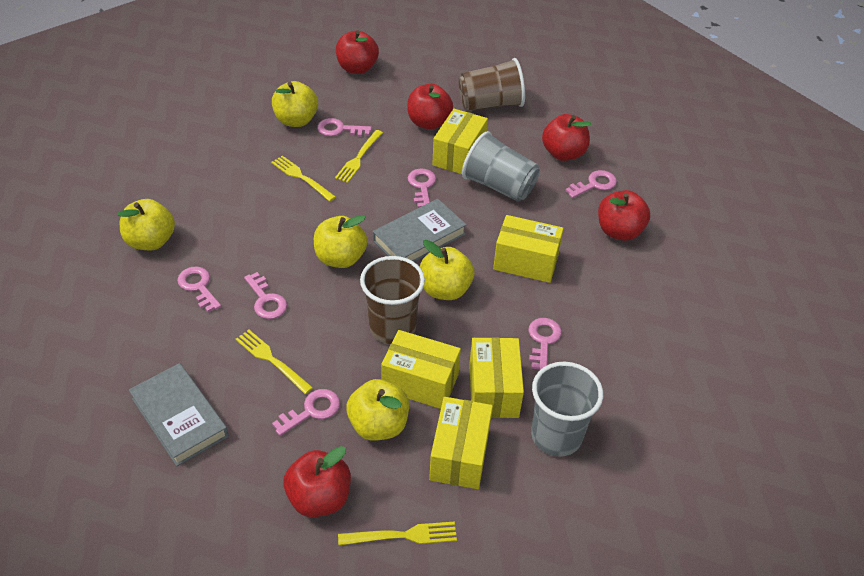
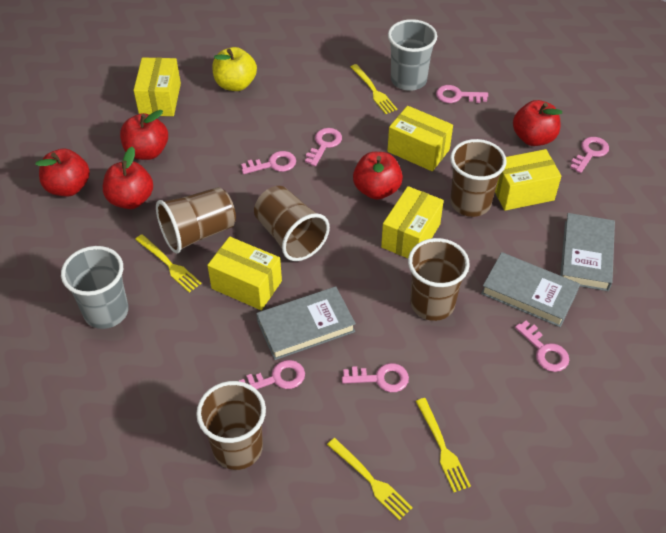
brown cup: 2 -> 5
grey book: 2 -> 3
yellow apple: 5 -> 1

